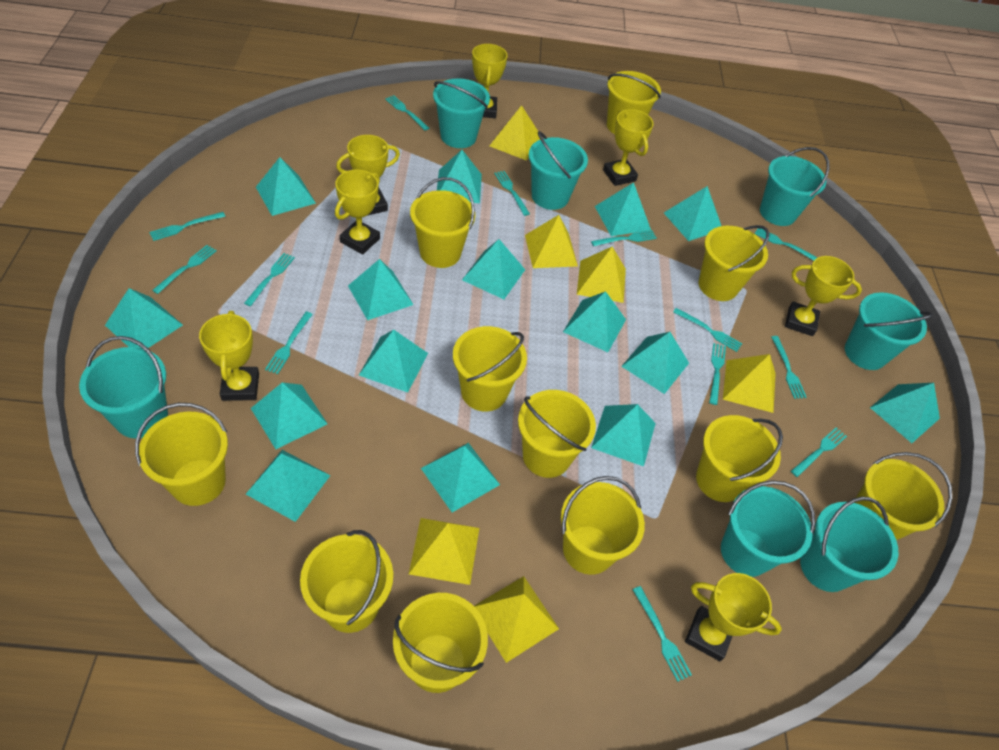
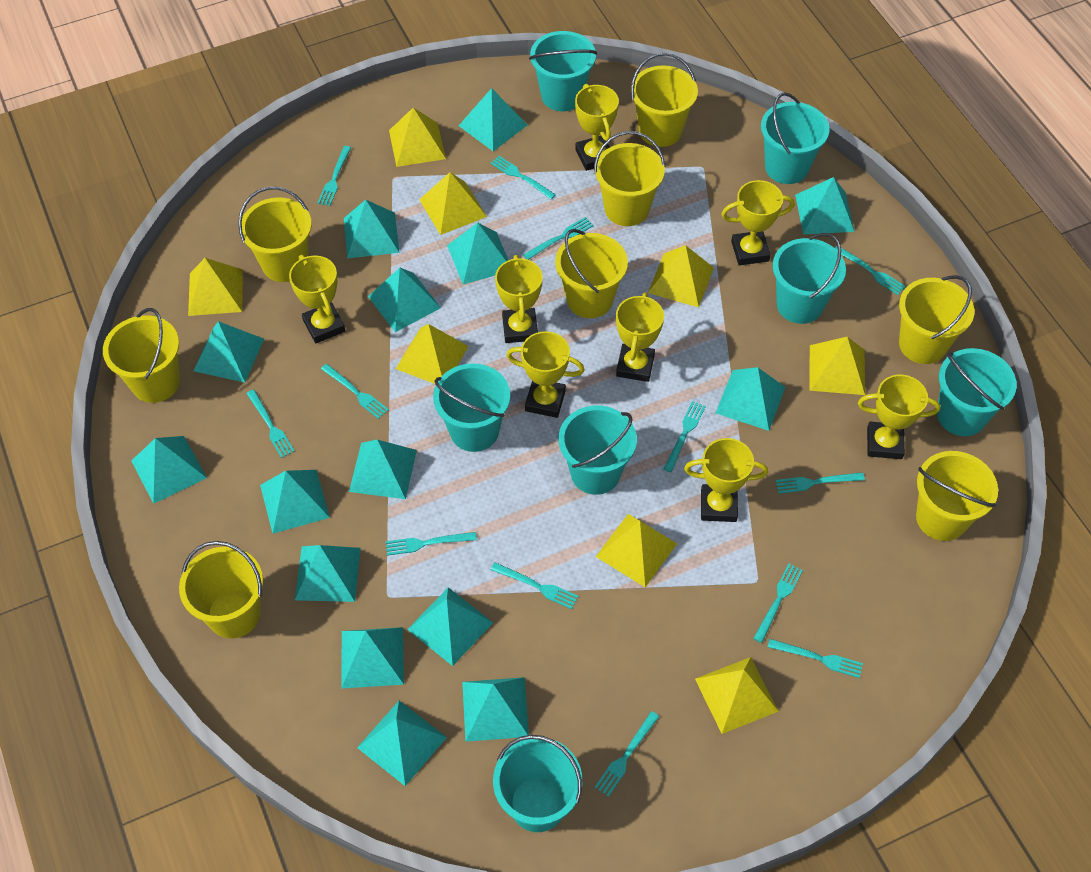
yellow bucket: 11 -> 8
yellow pyramid: 6 -> 8
yellow trophy: 7 -> 8

